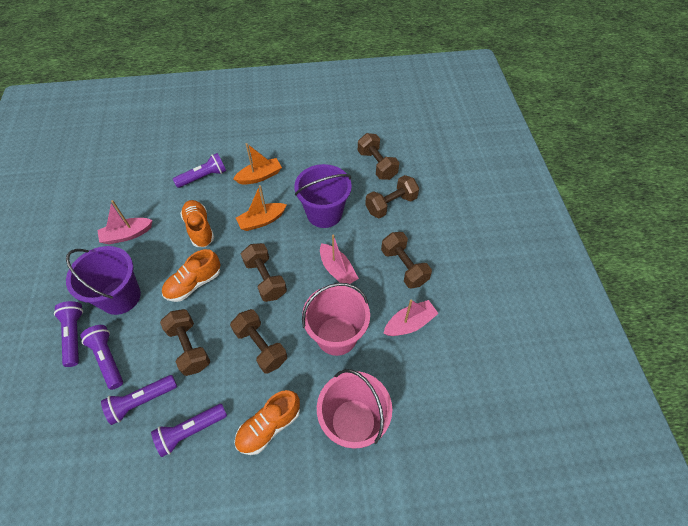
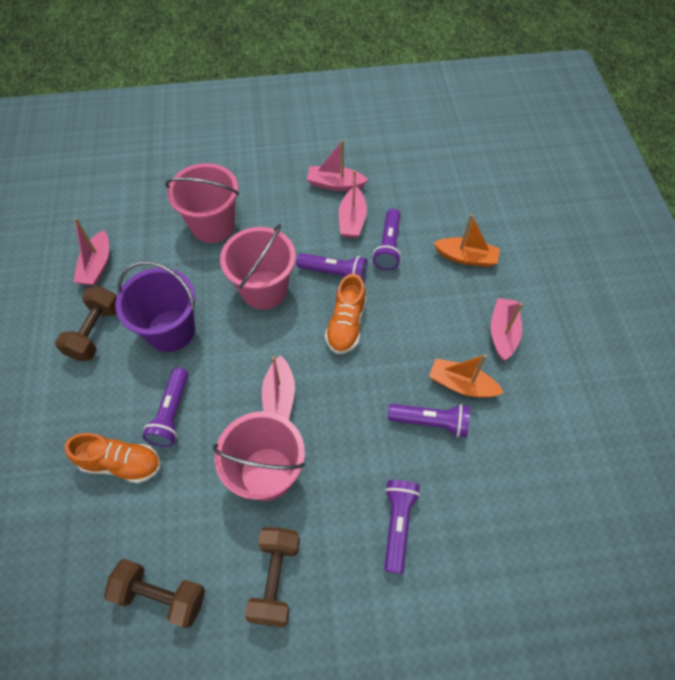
brown dumbbell: 6 -> 3
orange shoe: 3 -> 2
pink boat: 3 -> 5
pink bucket: 2 -> 3
purple bucket: 2 -> 1

